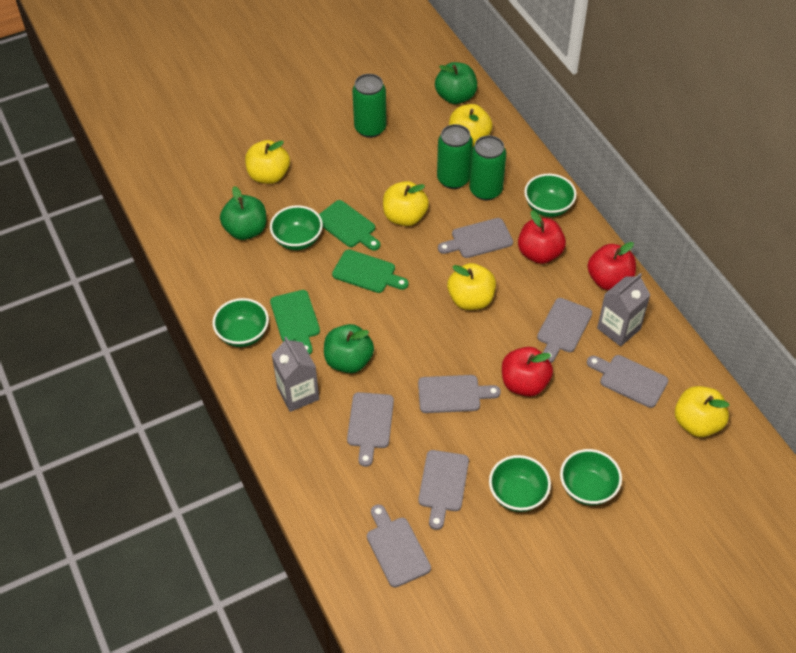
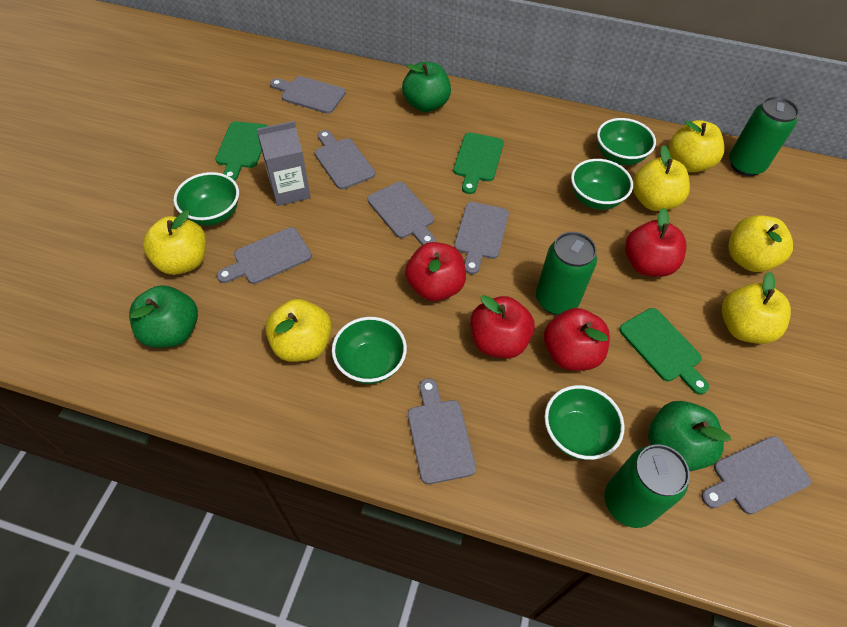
grey carton: 2 -> 1
red apple: 3 -> 4
yellow apple: 5 -> 6

